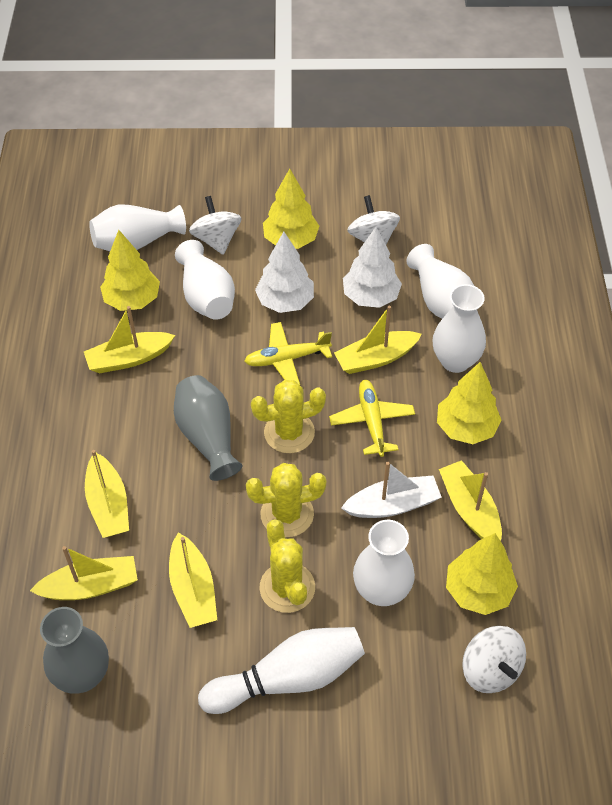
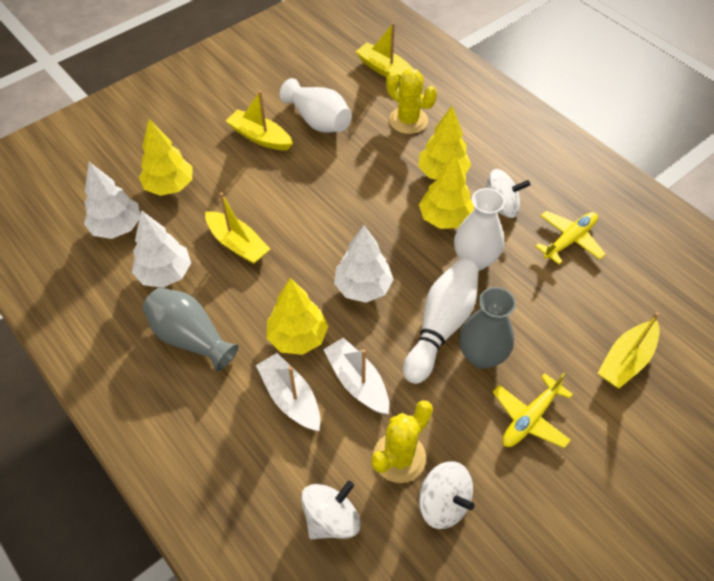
white boat: 1 -> 2
white tree: 2 -> 3
white vase: 5 -> 2
yellow boat: 6 -> 4
yellow cactus: 3 -> 2

